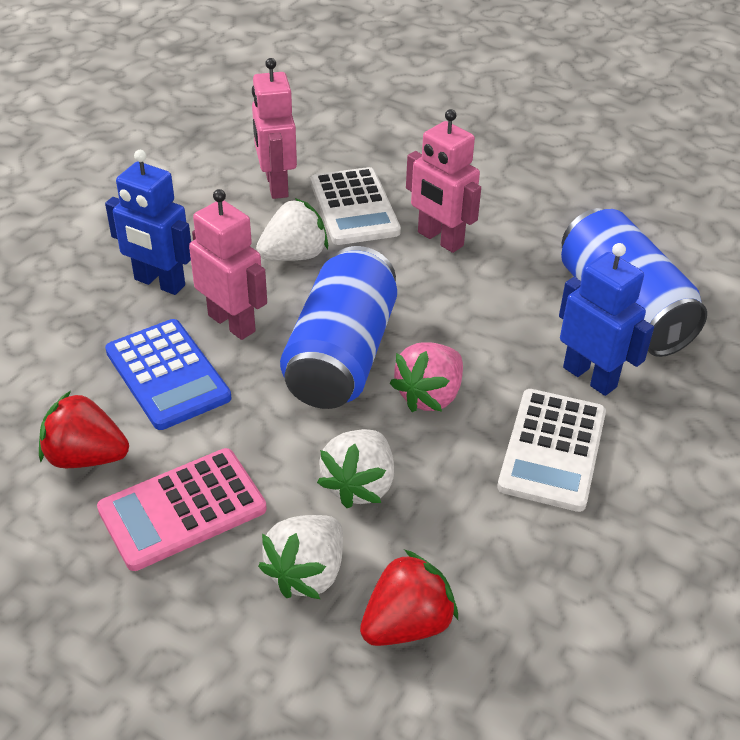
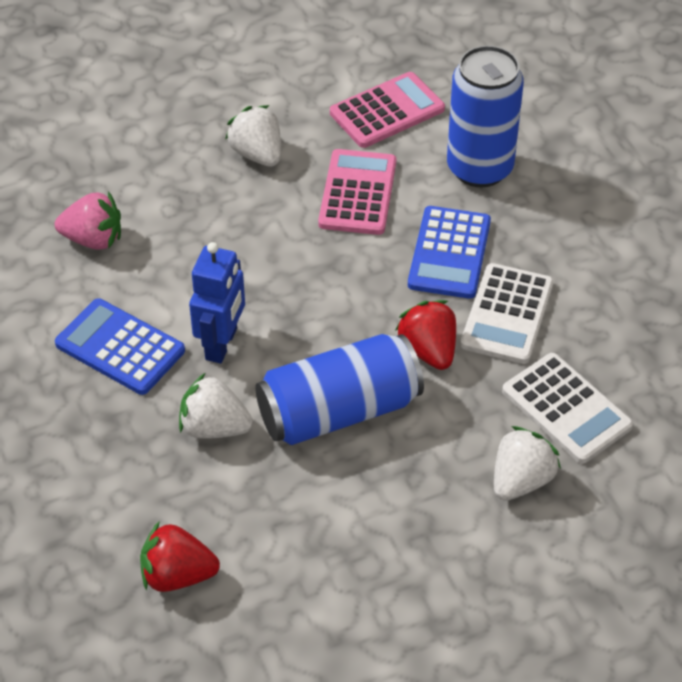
blue calculator: 1 -> 2
blue robot: 2 -> 1
pink calculator: 1 -> 2
pink robot: 3 -> 0

